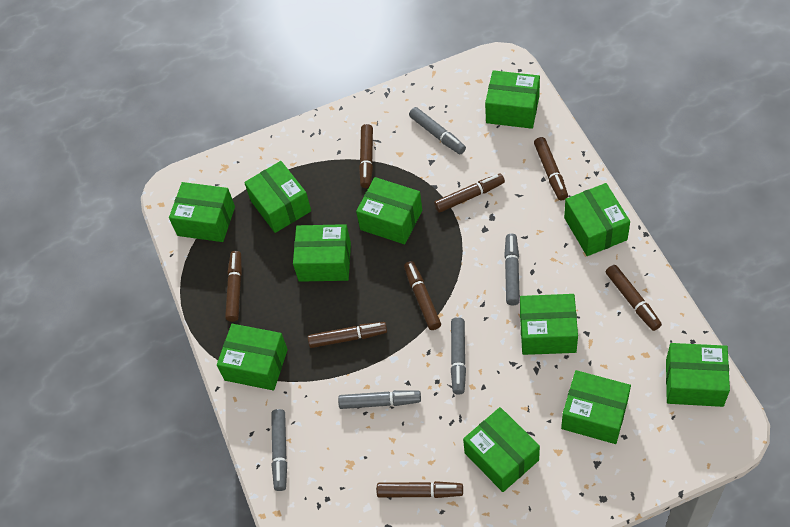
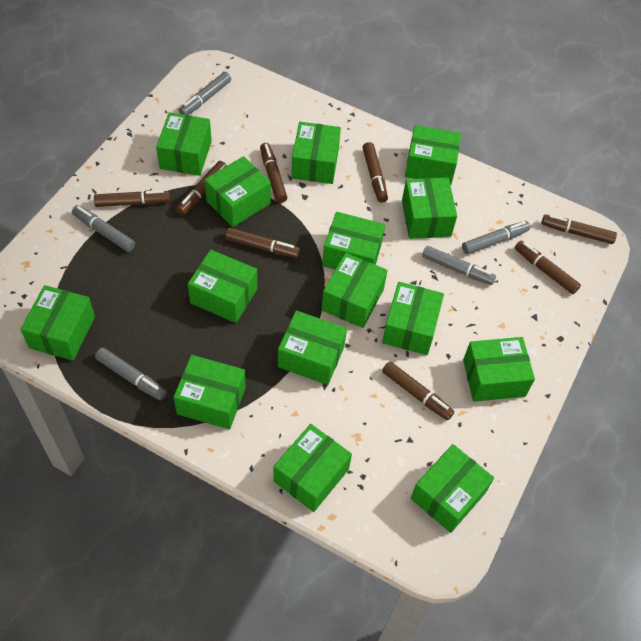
green box: 11 -> 15

